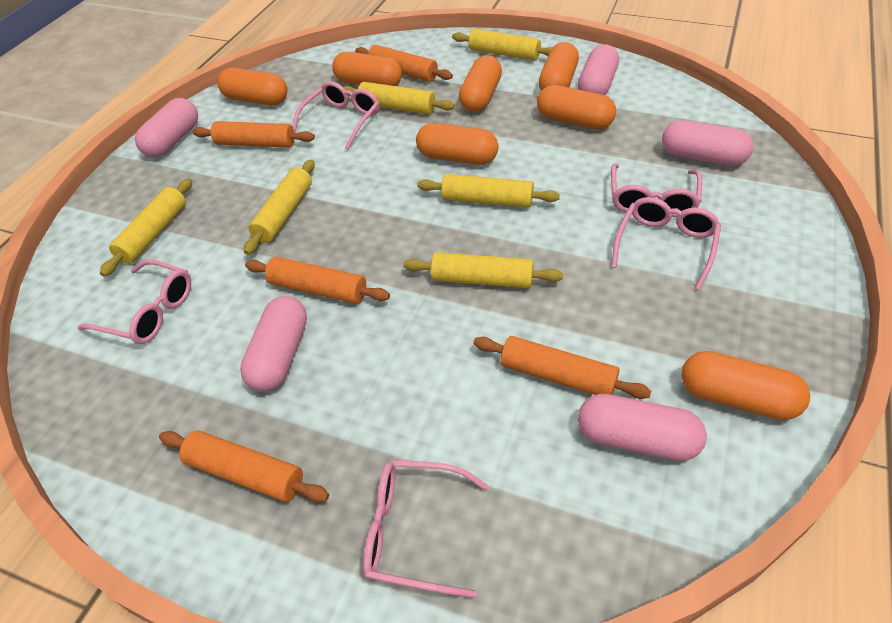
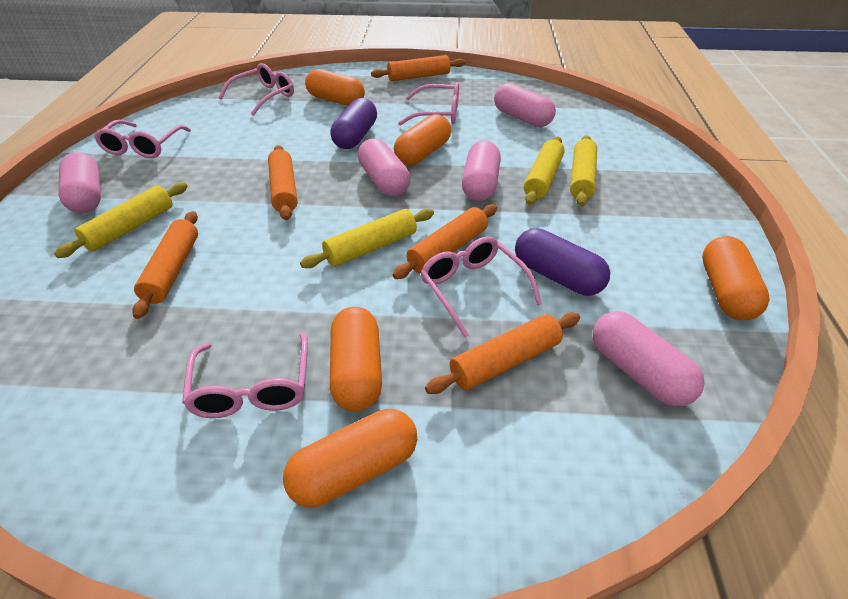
orange capsule: 7 -> 5
purple capsule: 0 -> 2
yellow rolling pin: 6 -> 4

